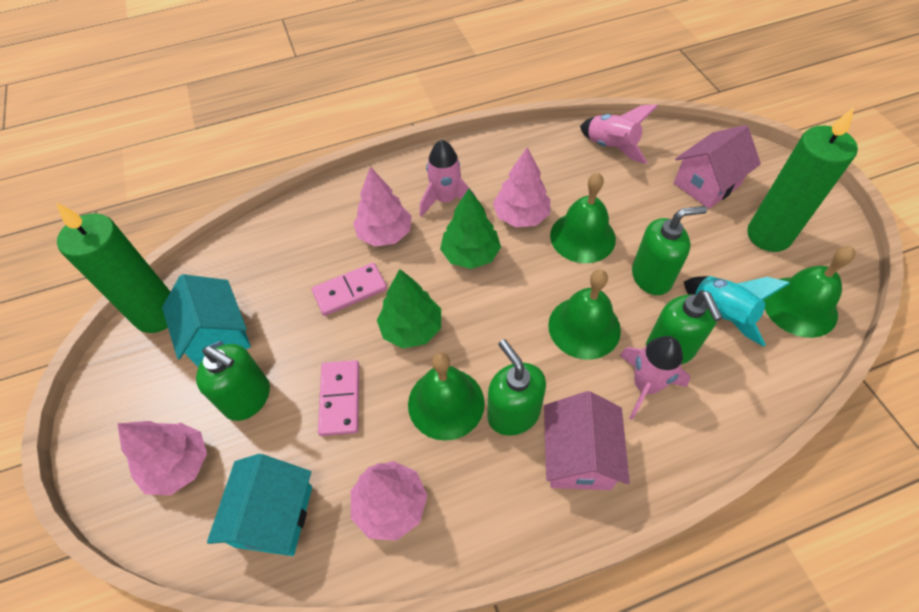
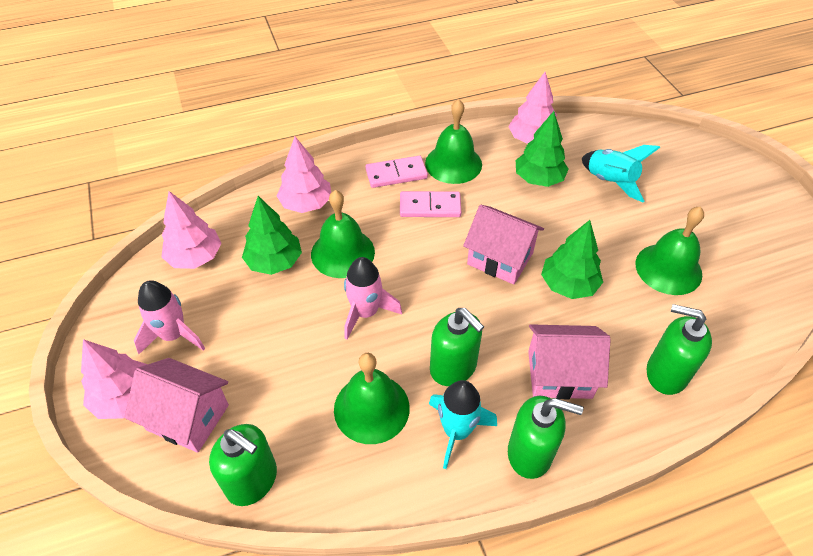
green candle: 2 -> 0
green tree: 2 -> 3
pink house: 2 -> 3
pink rocket: 3 -> 2
turquoise house: 2 -> 0
turquoise rocket: 1 -> 2

